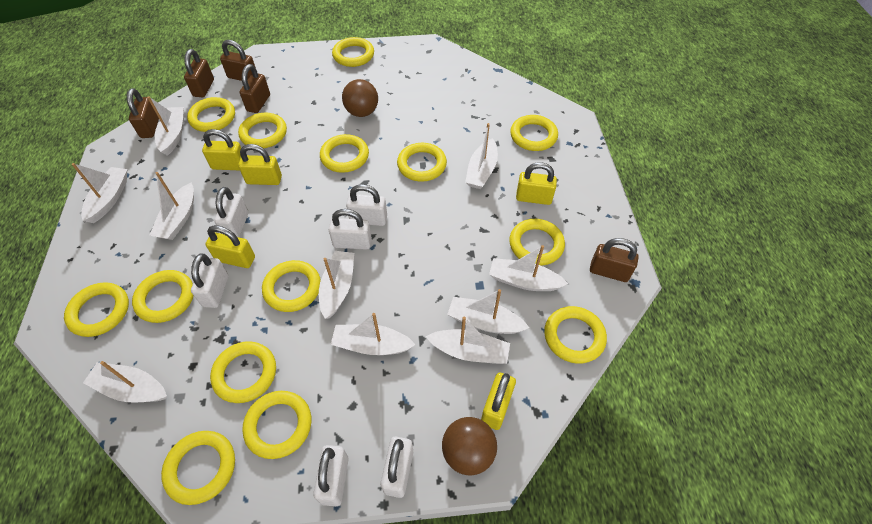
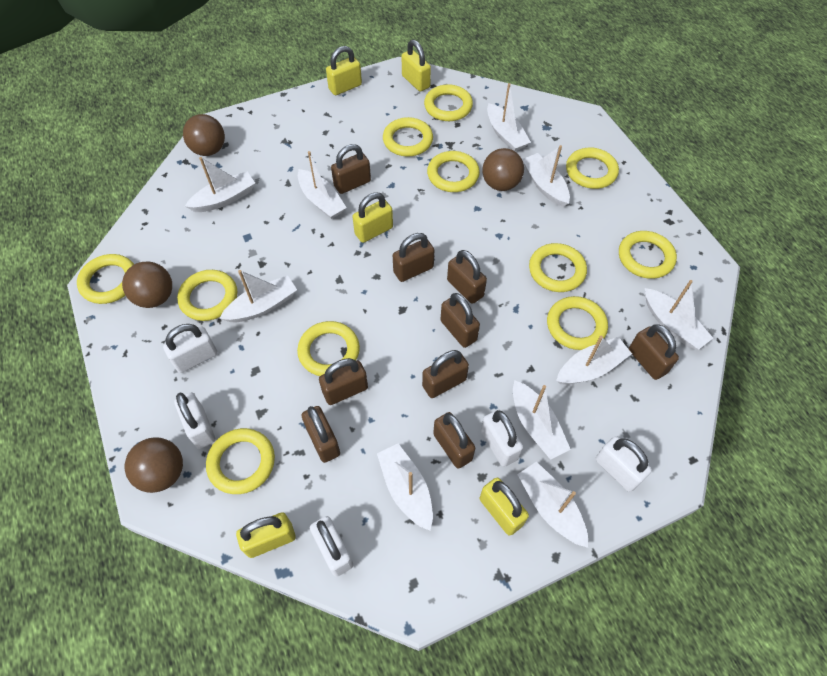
brown ball: 2 -> 4
brown padlock: 5 -> 9
white padlock: 6 -> 5
yellow ring: 14 -> 11

